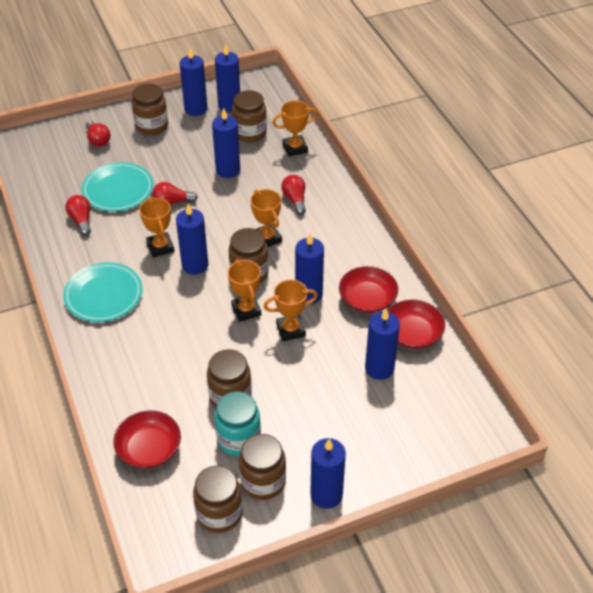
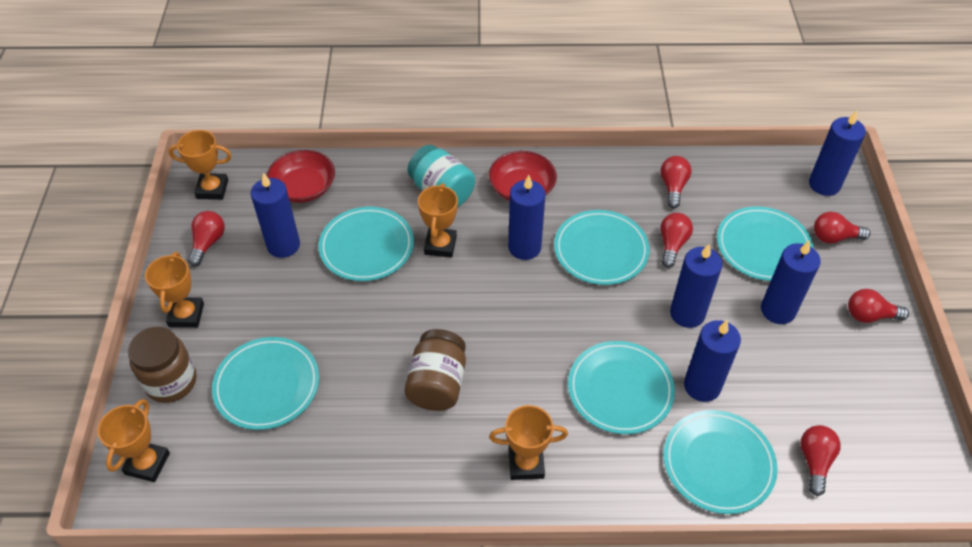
blue candle: 7 -> 6
brown jar: 6 -> 2
red bowl: 3 -> 2
red light bulb: 4 -> 6
turquoise plate: 2 -> 6

